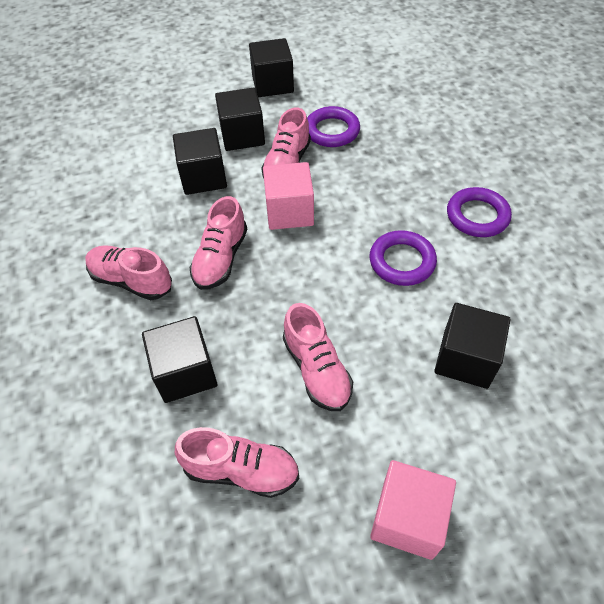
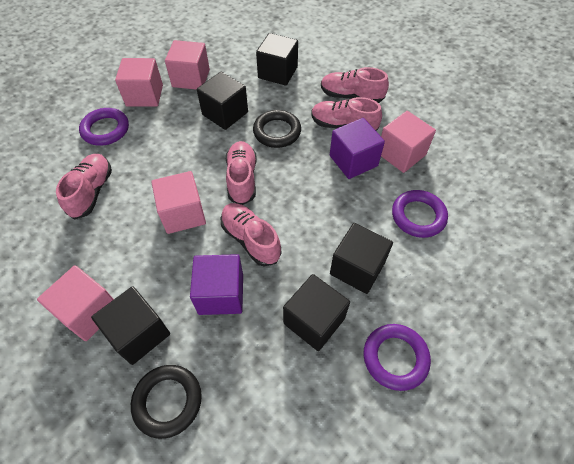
black ring: 0 -> 2
pink cube: 2 -> 5
purple cube: 0 -> 2

